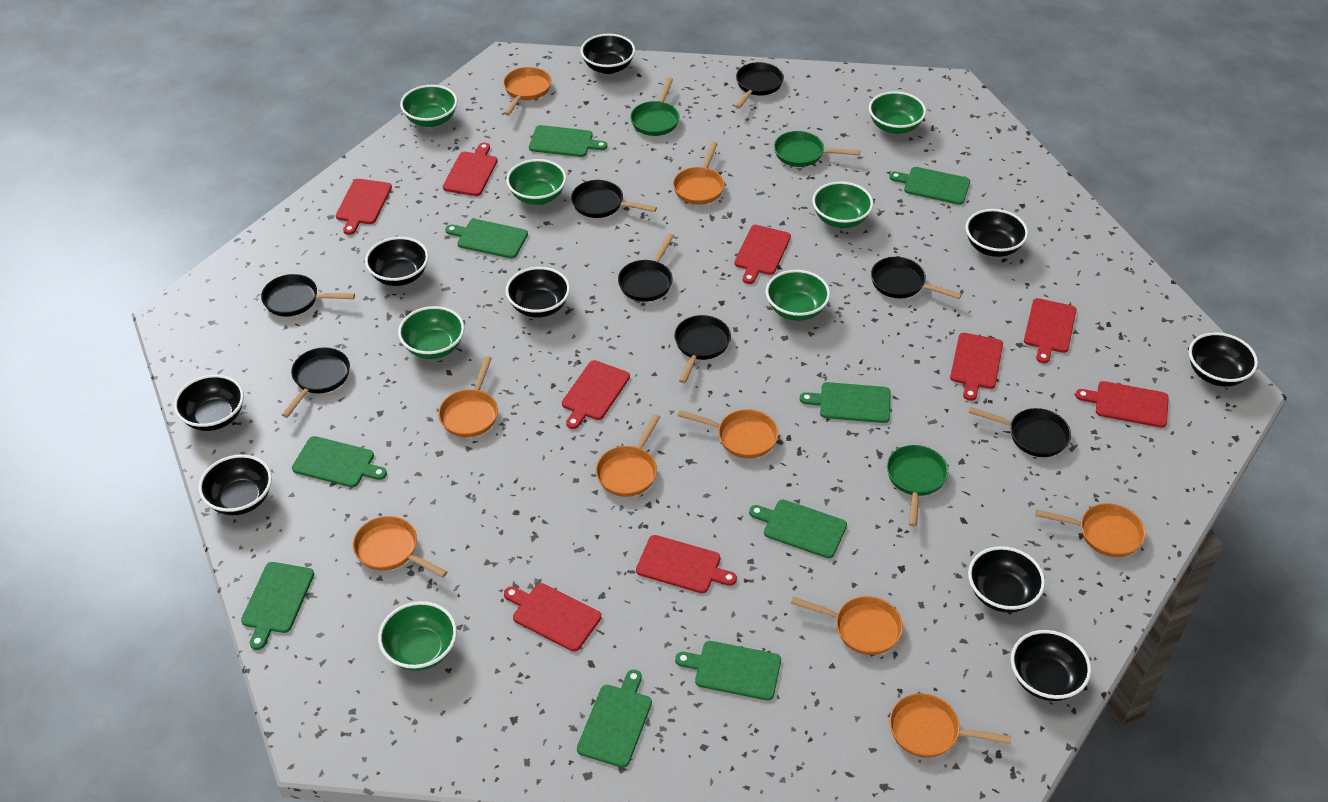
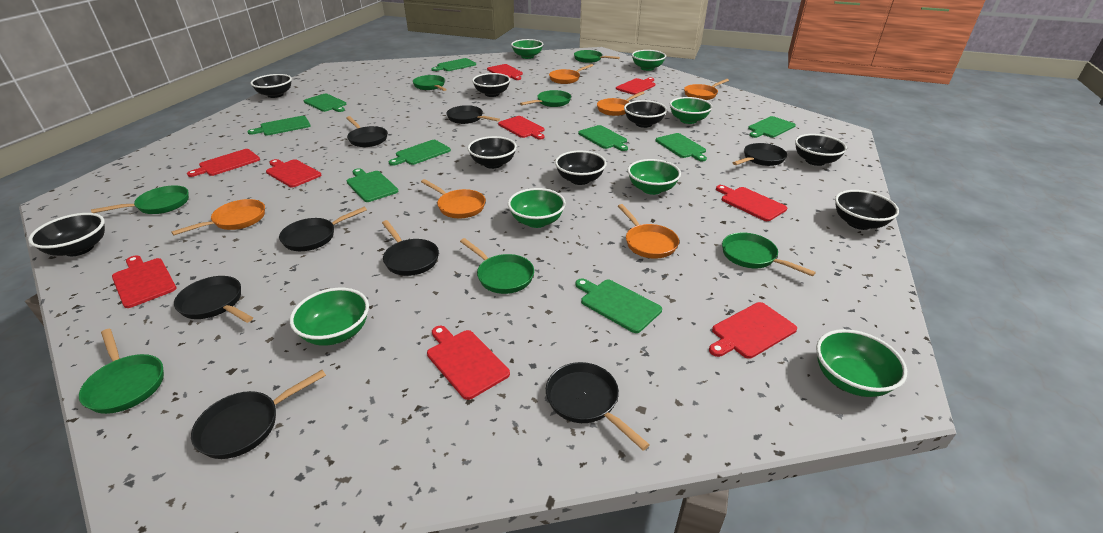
black bowl: 9 -> 8
green pan: 3 -> 7
orange pan: 9 -> 6

